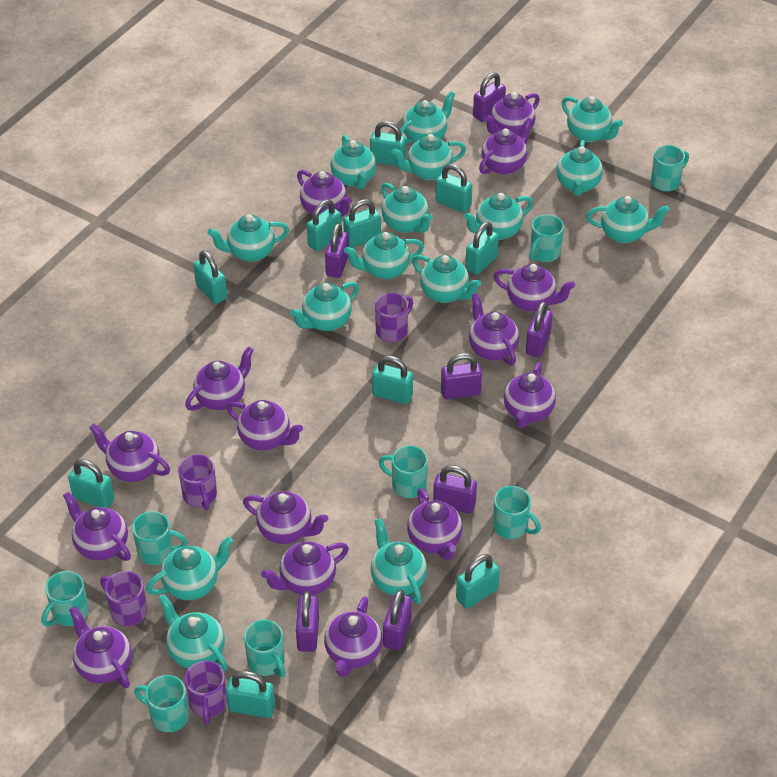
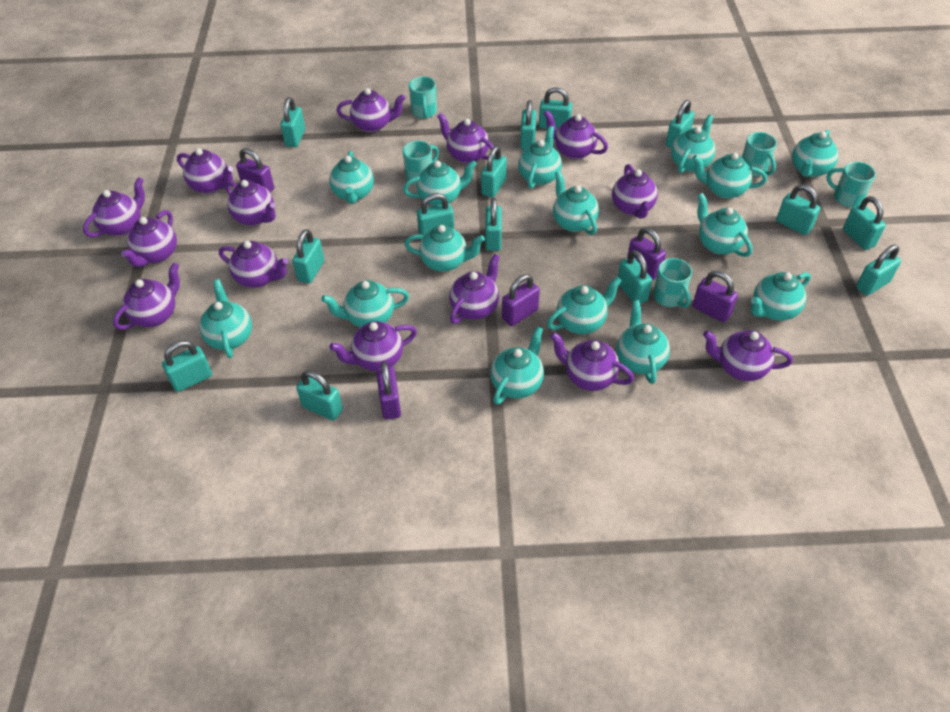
purple mug: 4 -> 0
purple padlock: 7 -> 5
purple teapot: 15 -> 14
turquoise mug: 8 -> 5
turquoise padlock: 10 -> 14

